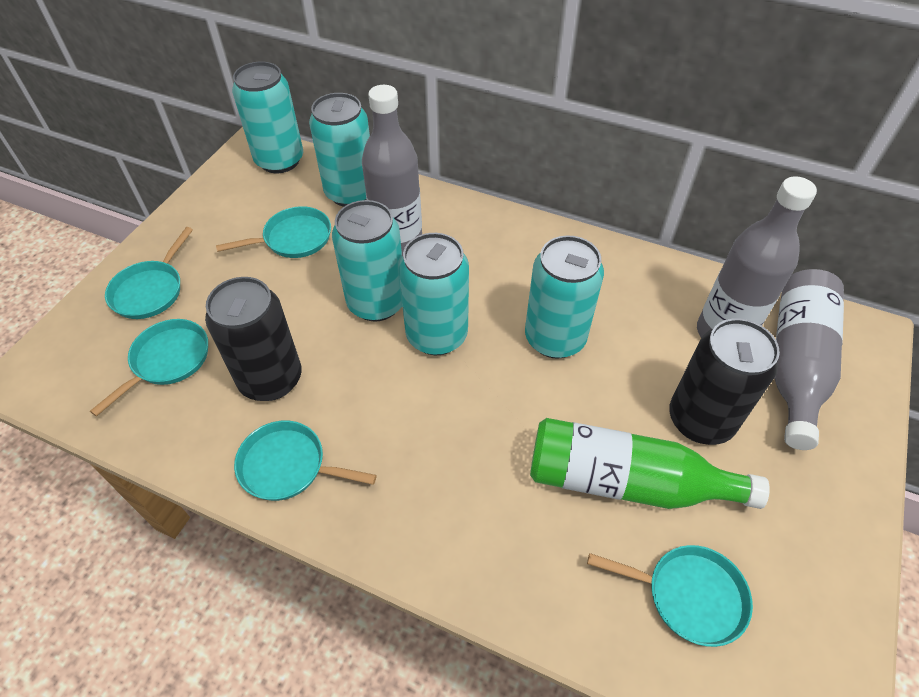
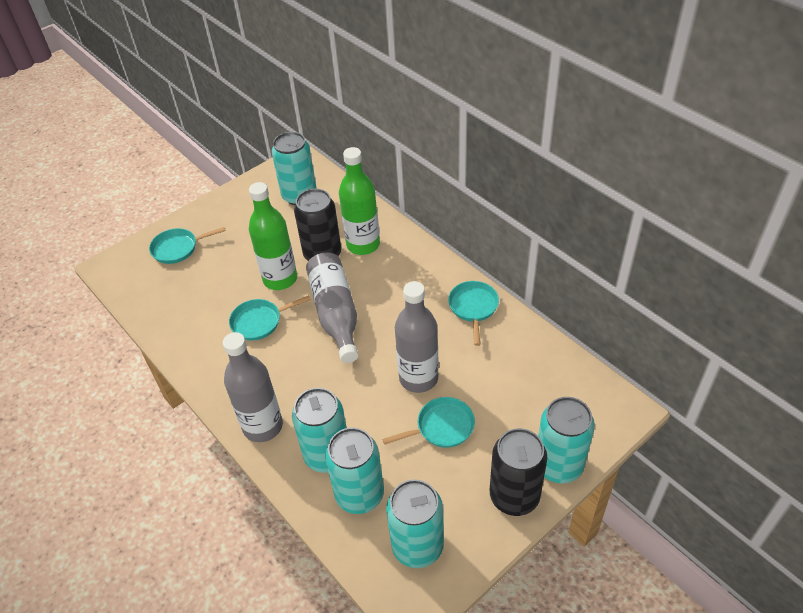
green bottle: 1 -> 2
turquoise pan: 5 -> 4

